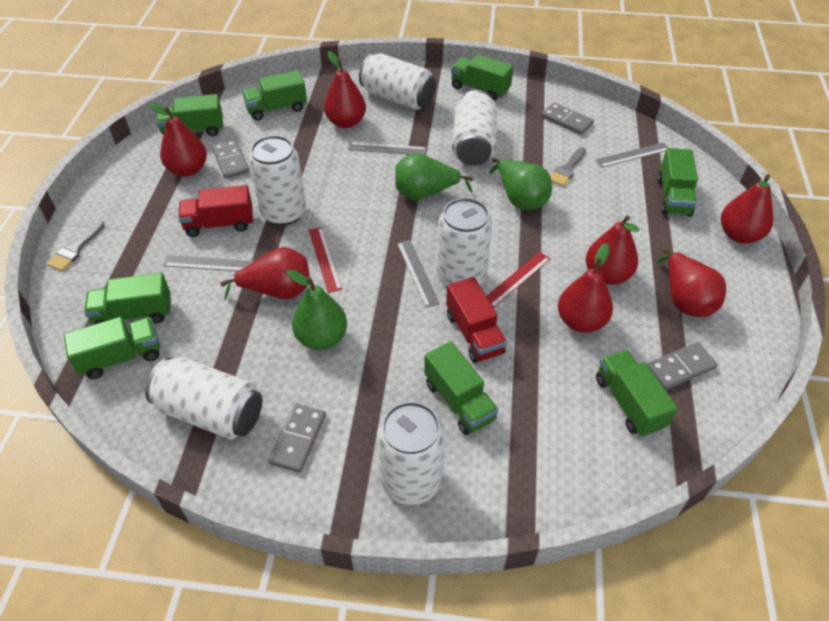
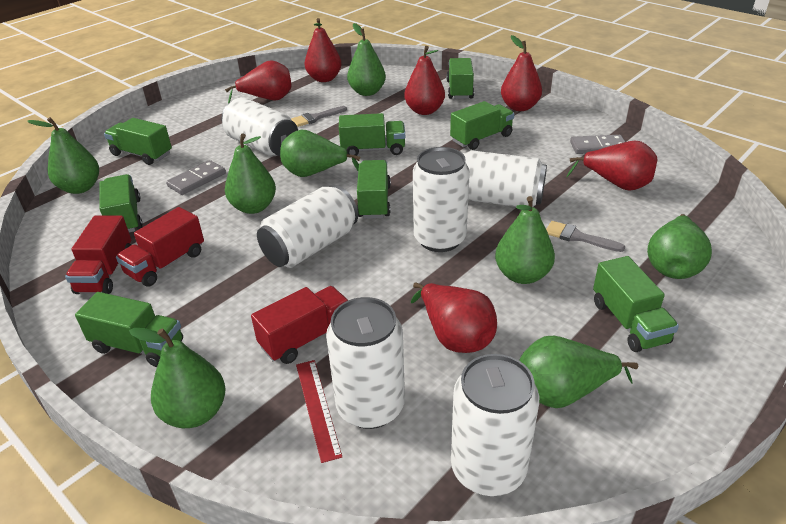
green pear: 3 -> 8
grey domino: 4 -> 2
grey ruler: 4 -> 0
red pear: 7 -> 6
red ruler: 2 -> 1
red truck: 2 -> 3

